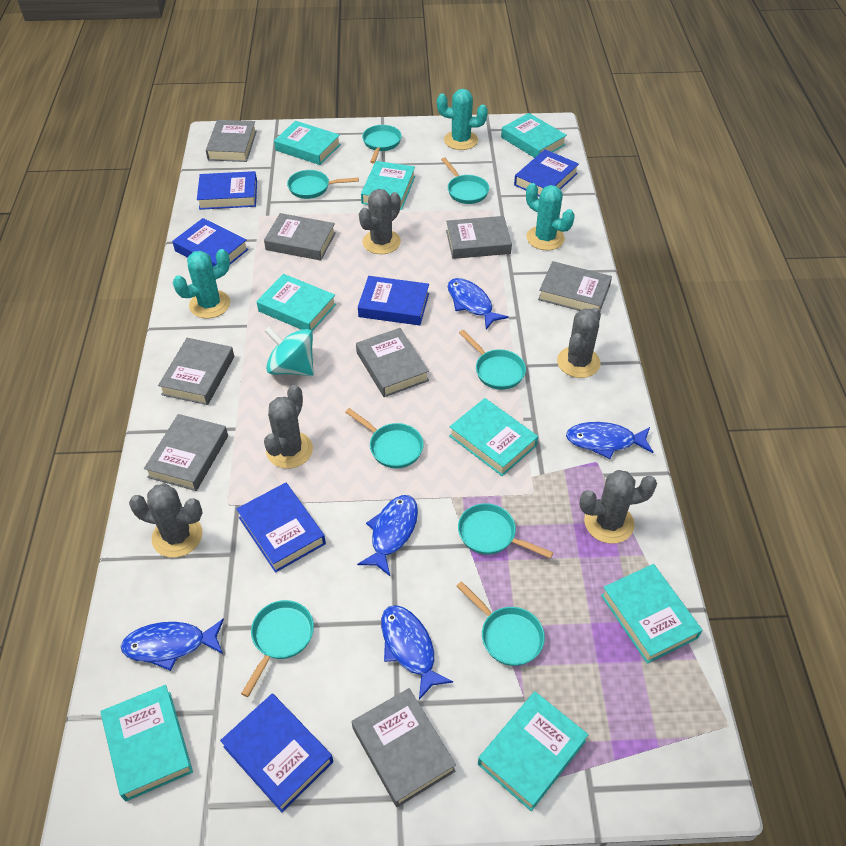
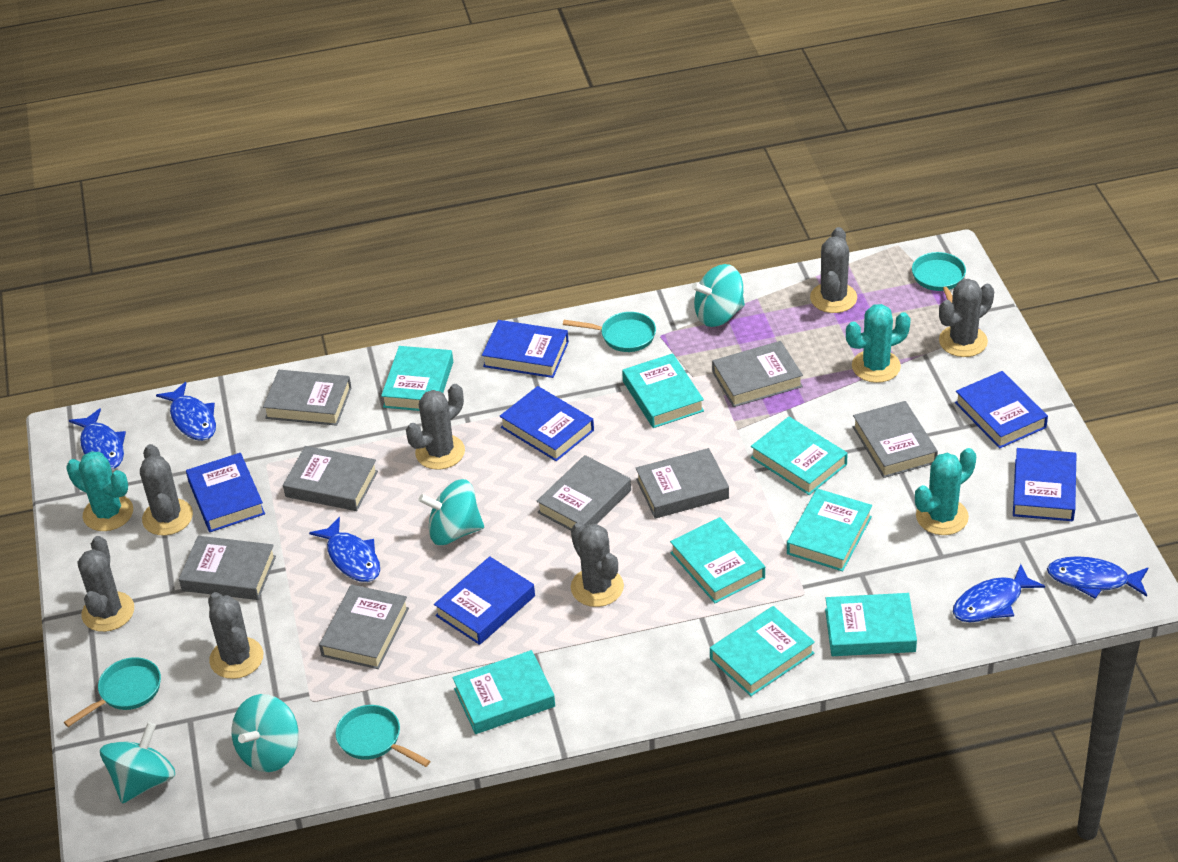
grey cactus: 5 -> 7
turquoise pan: 8 -> 4
turquoise spinning top: 1 -> 4

